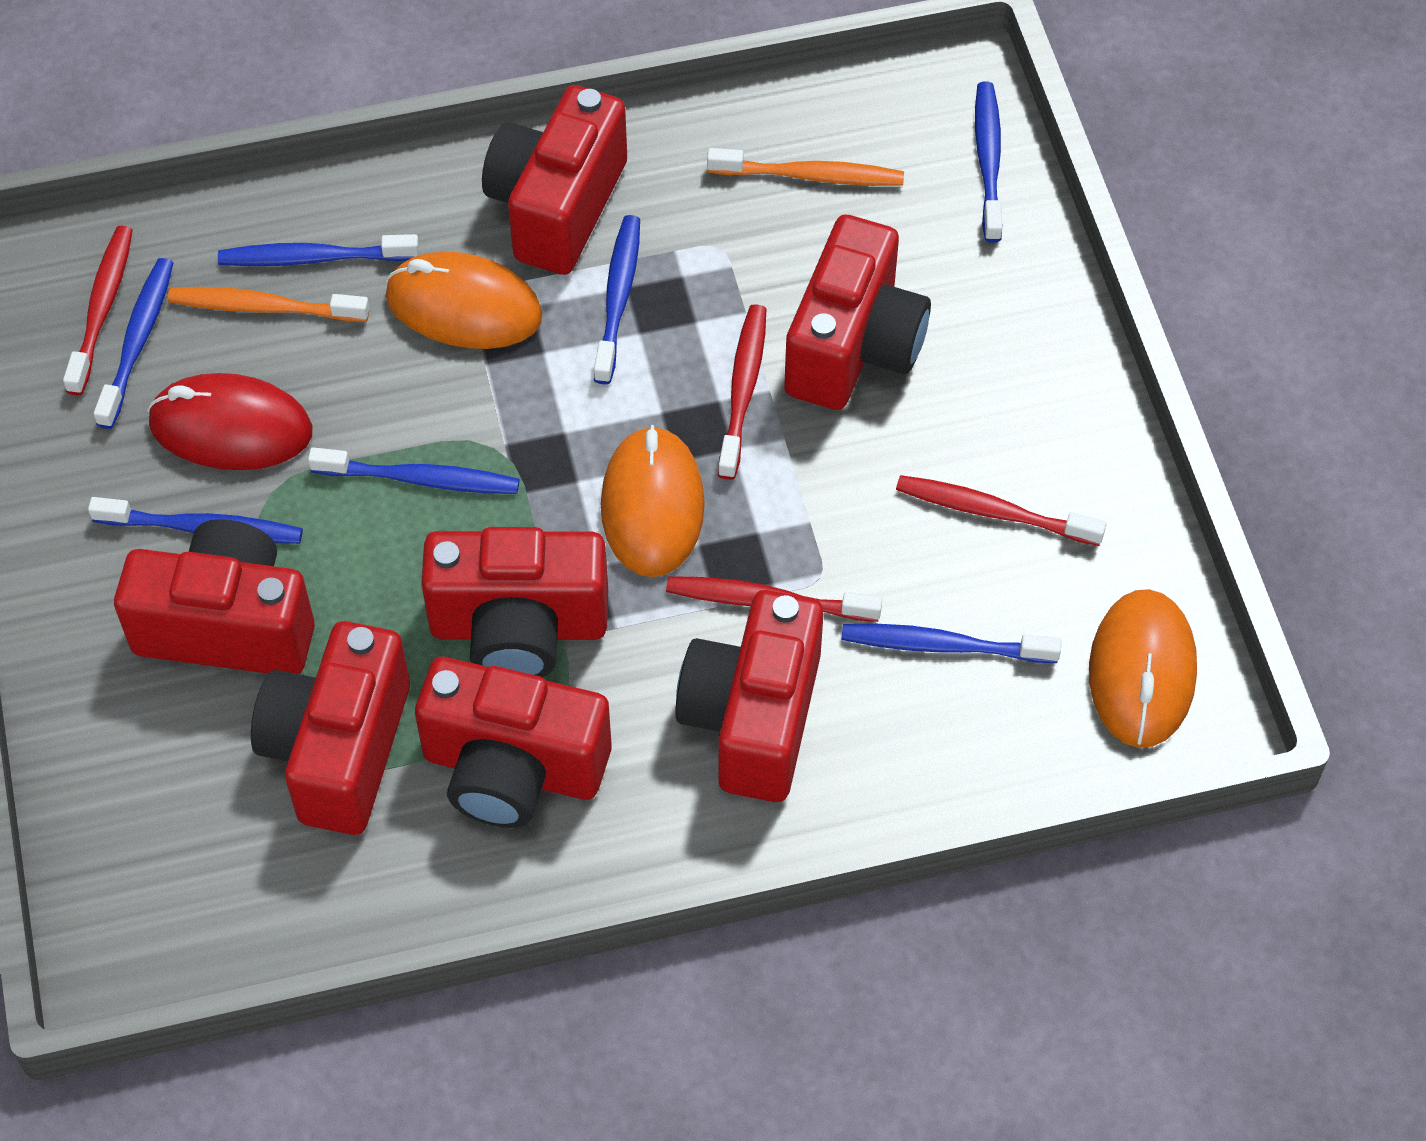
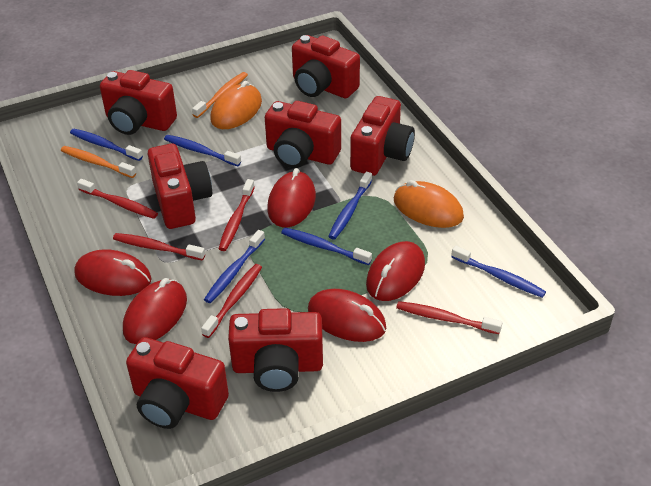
blue toothbrush: 7 -> 6
orange mouse: 3 -> 2
red mouse: 1 -> 5
red toothbrush: 4 -> 5

